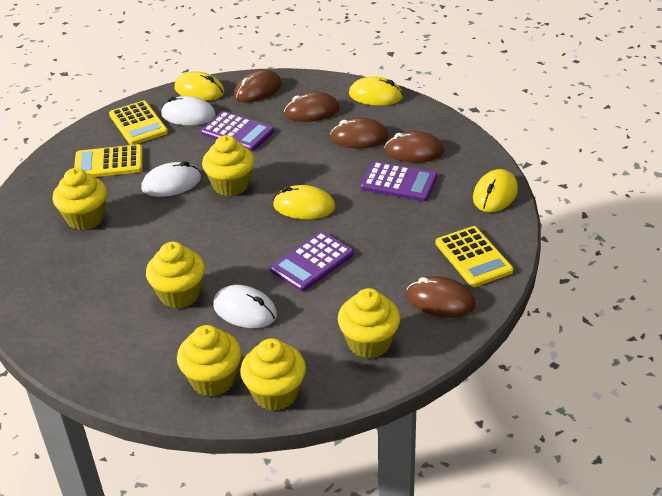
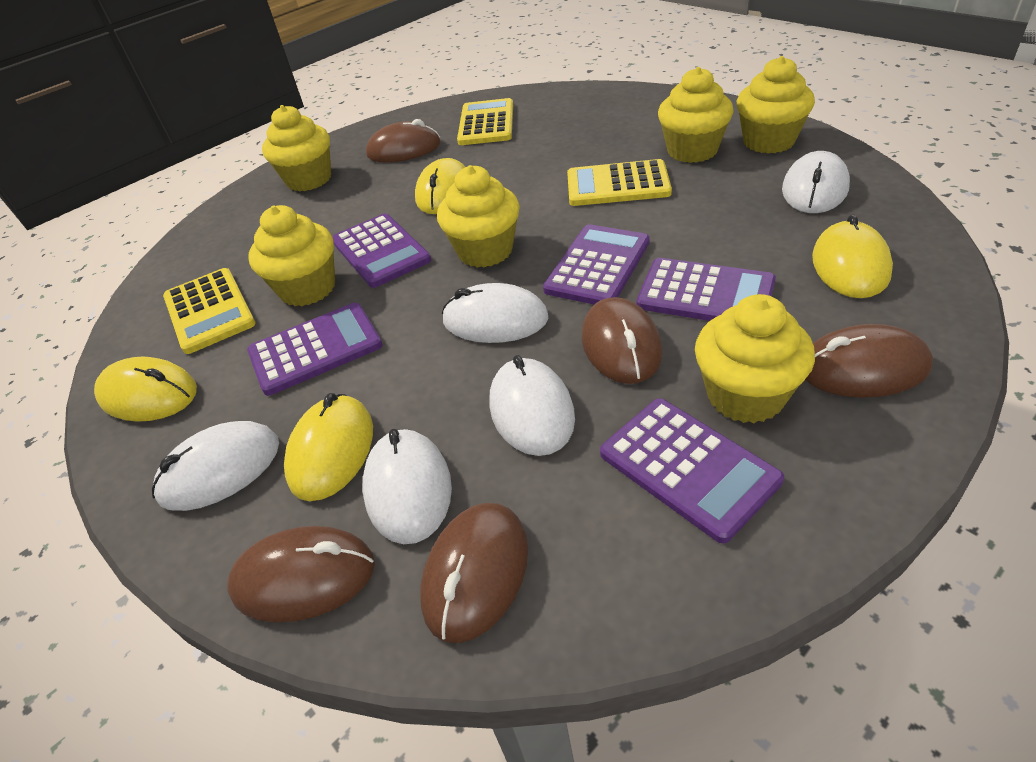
purple calculator: 3 -> 5
white mouse: 3 -> 5

